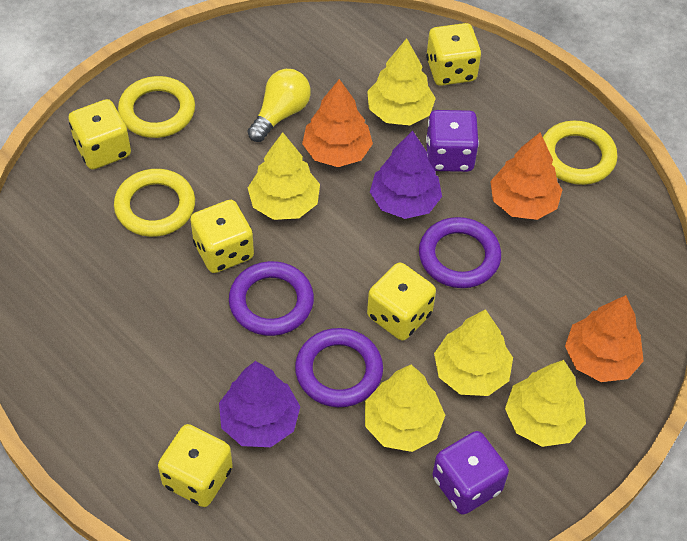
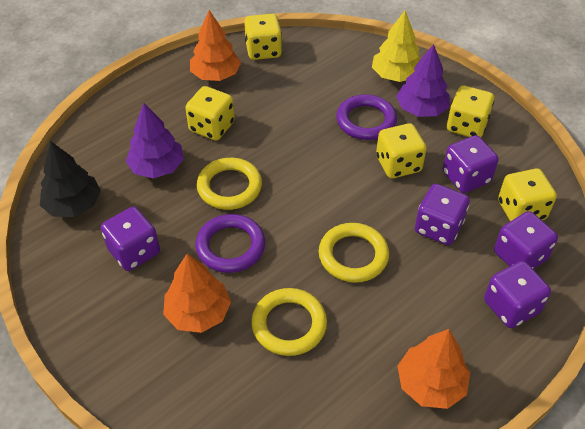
black tree: 0 -> 1
purple dice: 2 -> 5
purple ring: 3 -> 2
yellow light bulb: 1 -> 0
yellow tree: 5 -> 1

